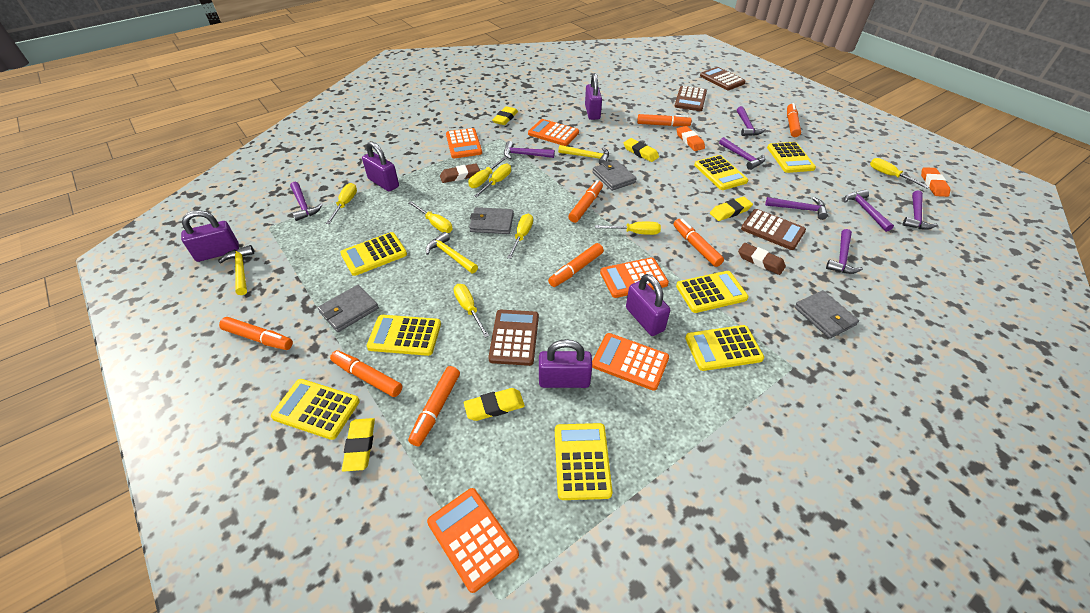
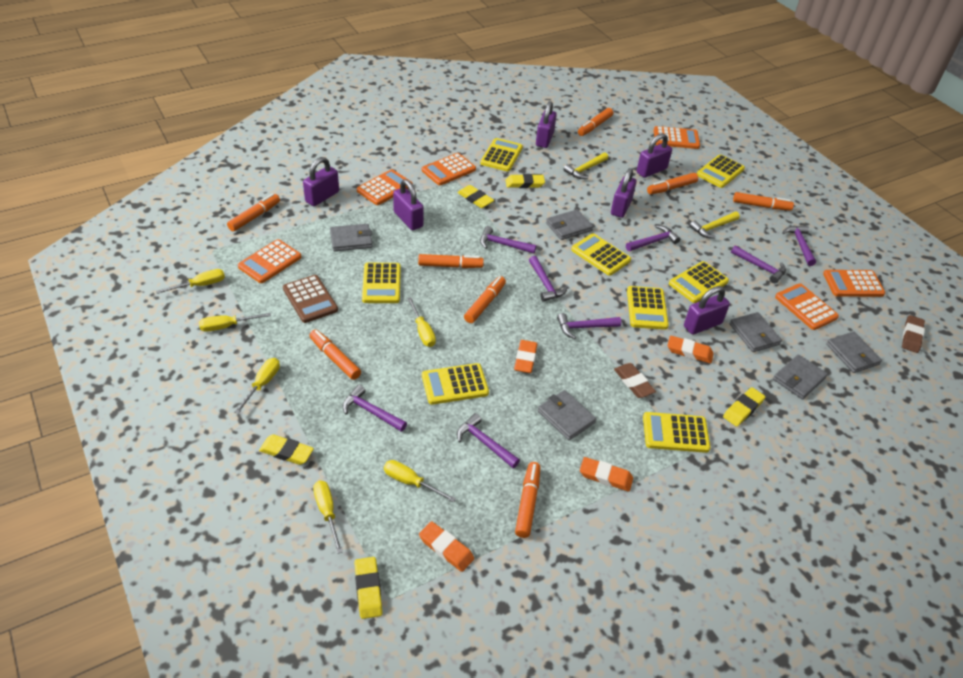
brown calculator: 4 -> 1
grey wallet: 4 -> 6
orange calculator: 5 -> 6
orange eraser: 2 -> 4
purple padlock: 5 -> 6
yellow hammer: 3 -> 2
yellow screwdriver: 8 -> 6

